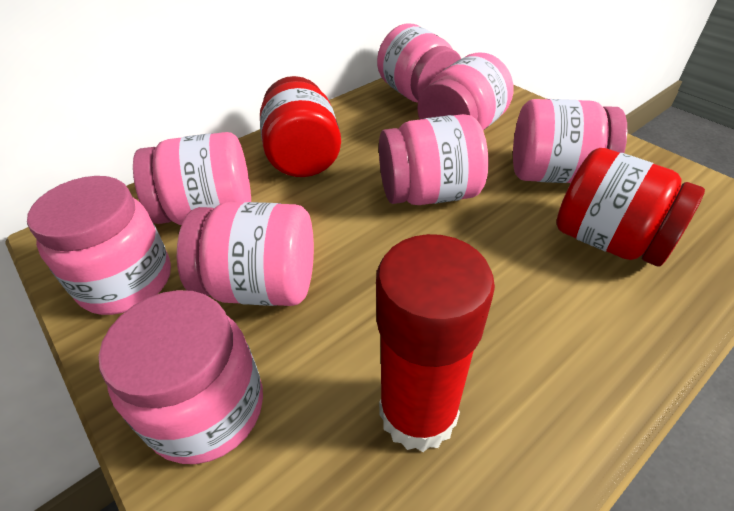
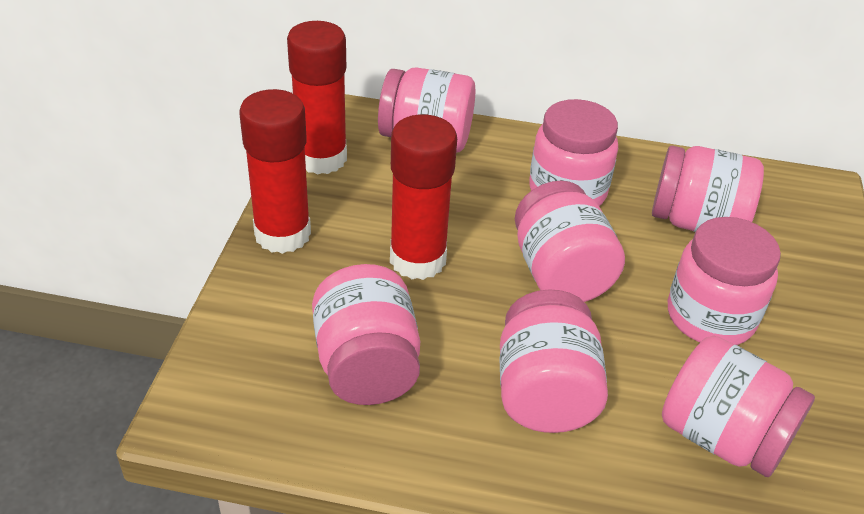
red glue stick: 1 -> 3
red jar: 2 -> 0

